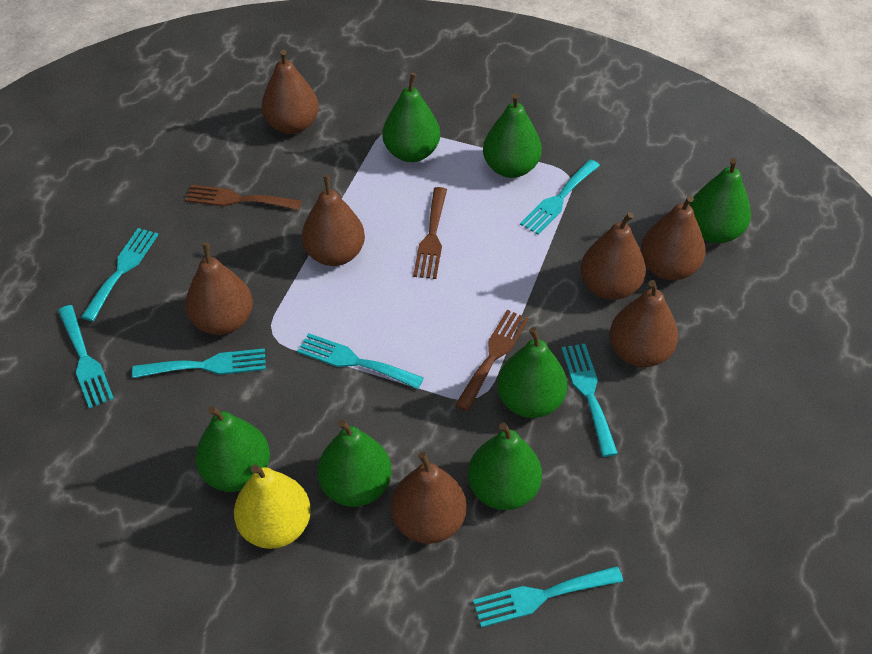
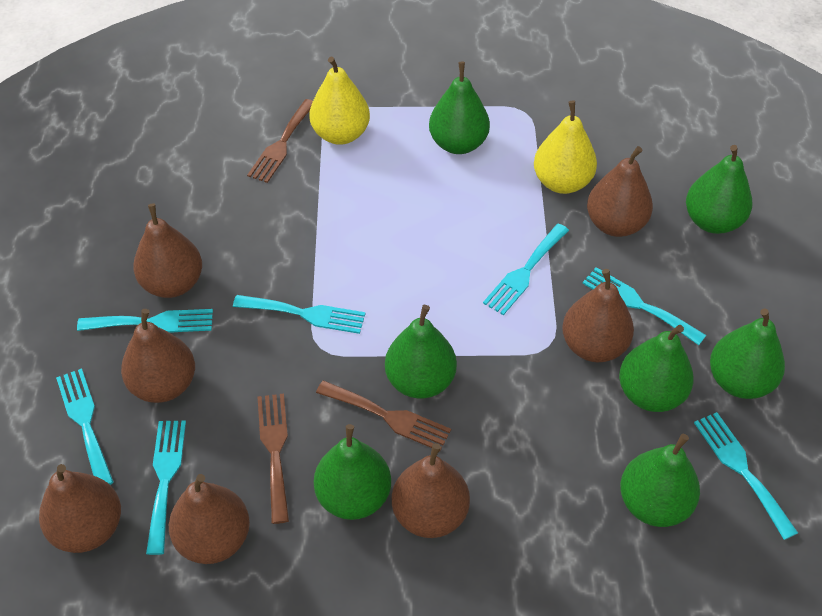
yellow pear: 1 -> 2

